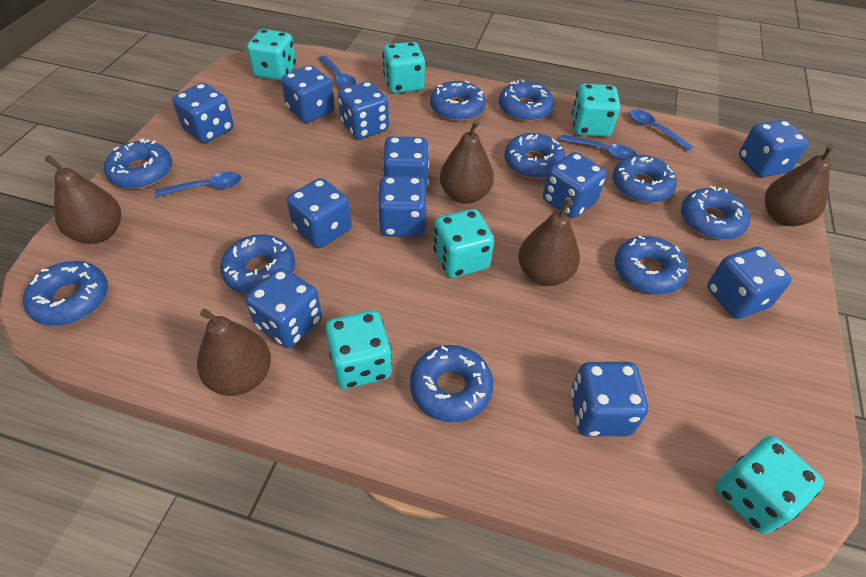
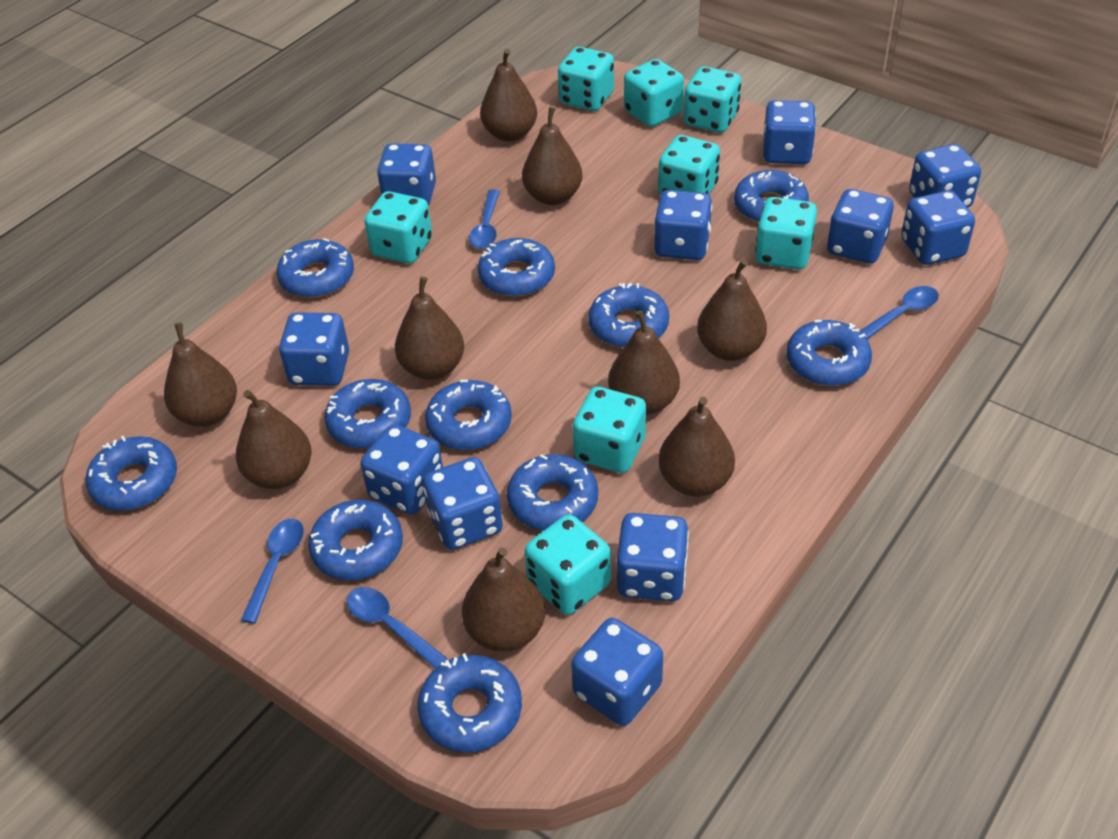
blue donut: 10 -> 11
brown pear: 5 -> 9
turquoise dice: 6 -> 8

